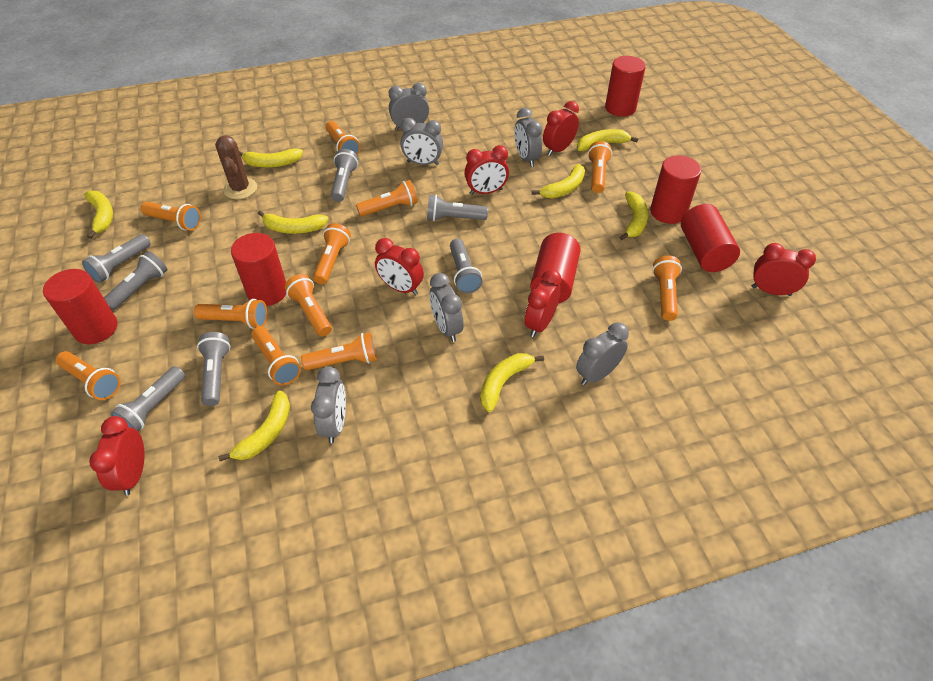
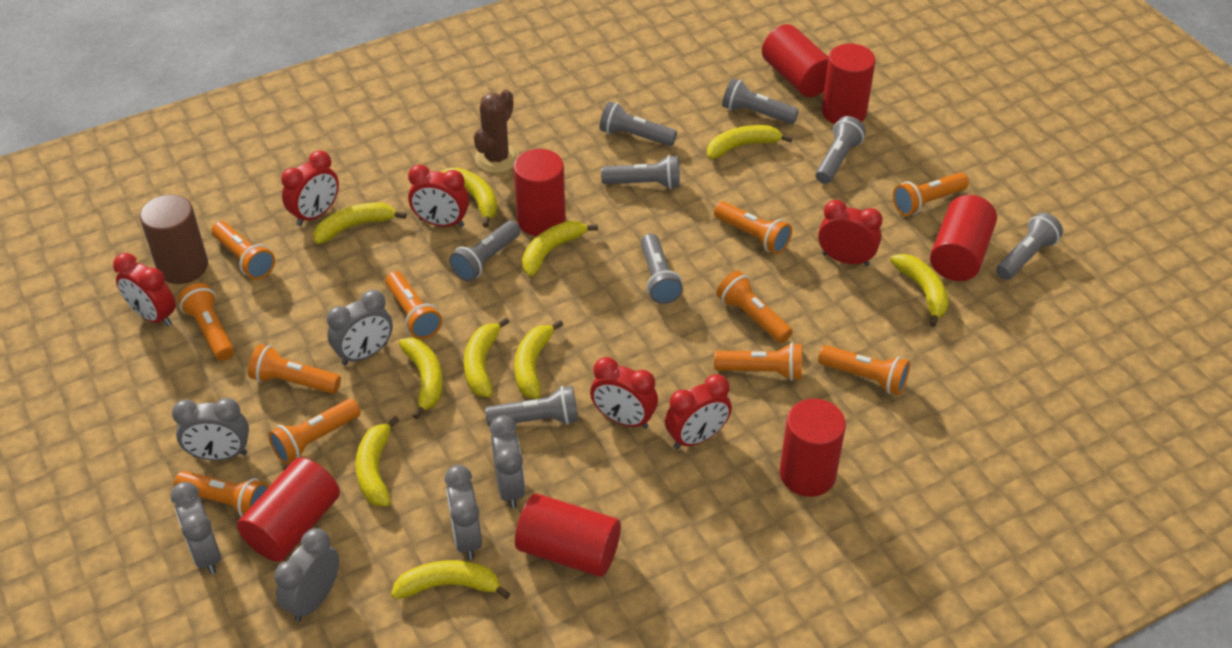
brown cylinder: 0 -> 1
grey flashlight: 7 -> 8
red cylinder: 6 -> 7
yellow banana: 8 -> 10

